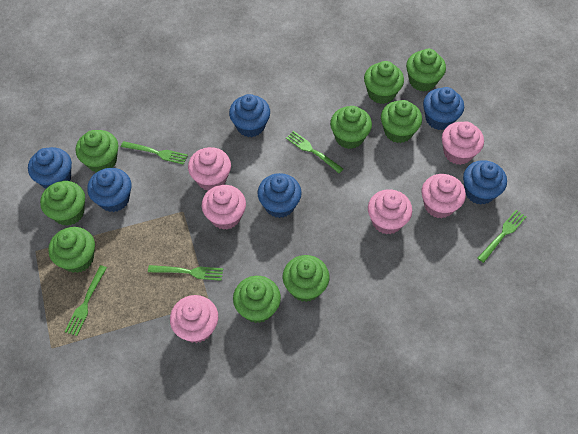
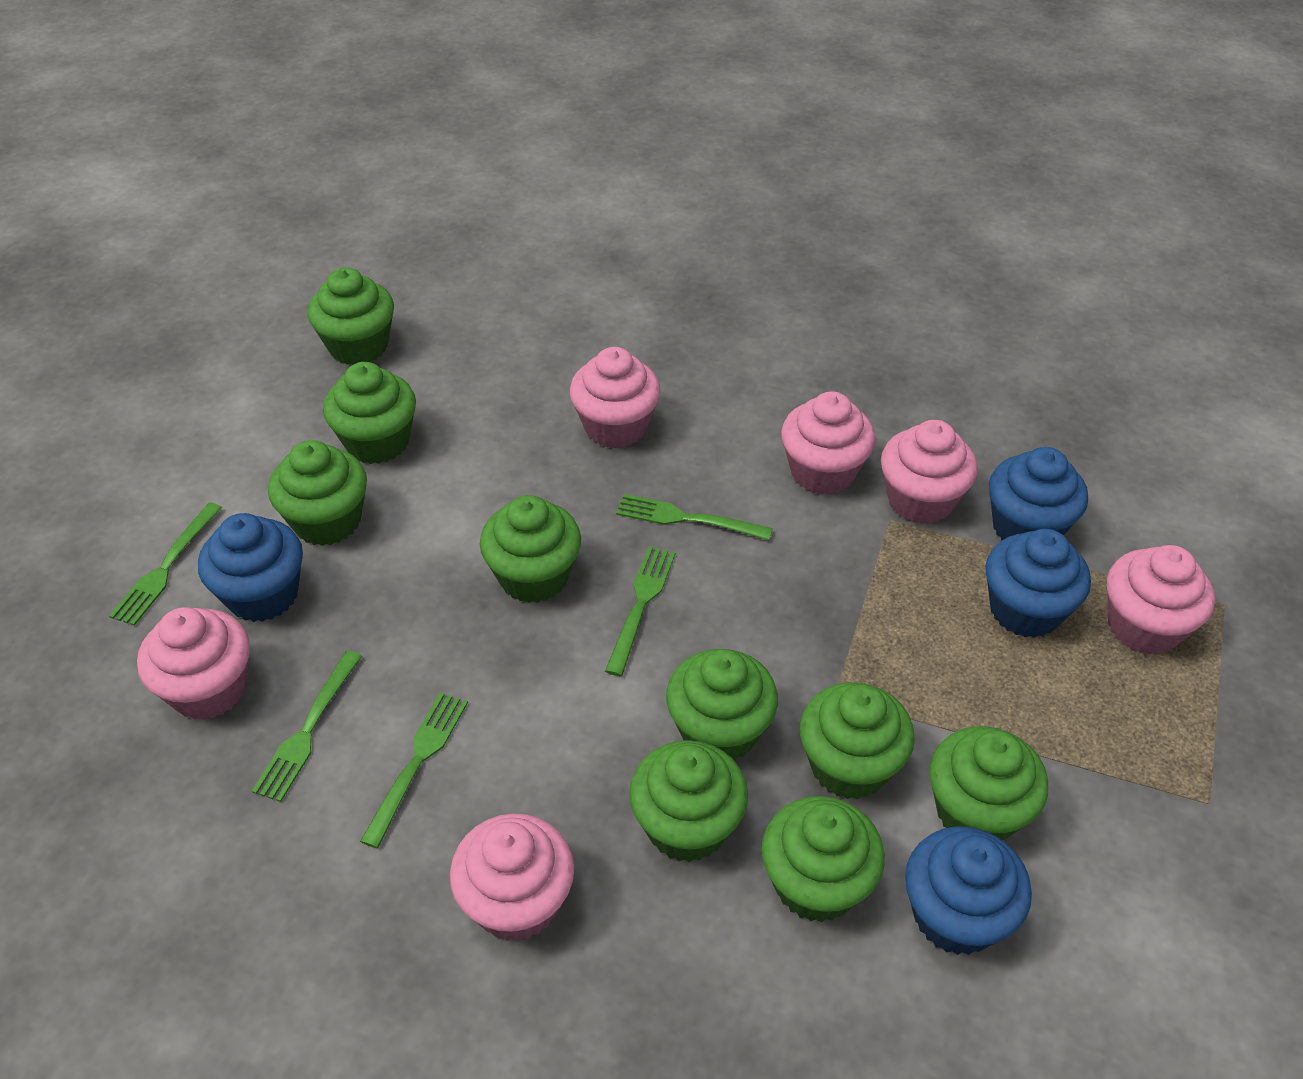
blue cupcake: 6 -> 4

